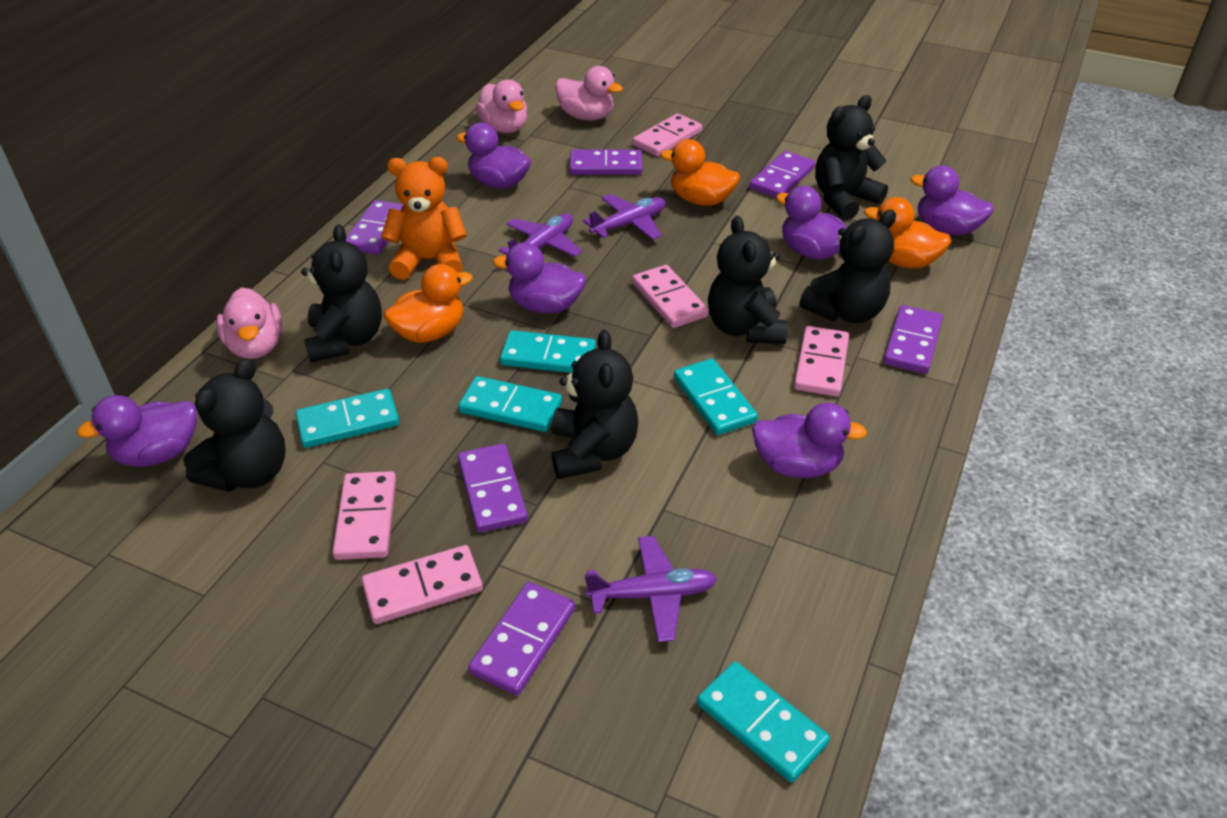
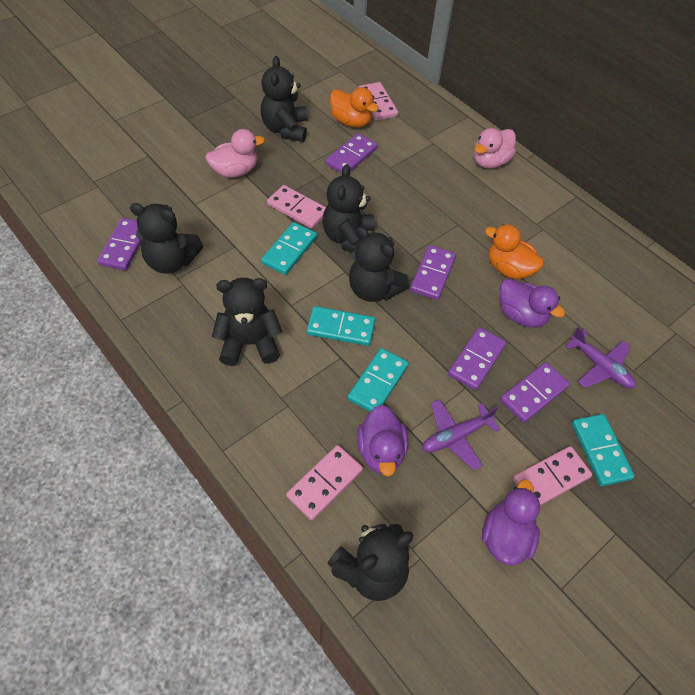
orange duck: 3 -> 2
orange teddy bear: 1 -> 0
pink domino: 5 -> 4
pink duck: 3 -> 2
purple domino: 6 -> 5
purple duck: 6 -> 3
purple plane: 3 -> 2
turquoise domino: 5 -> 4

